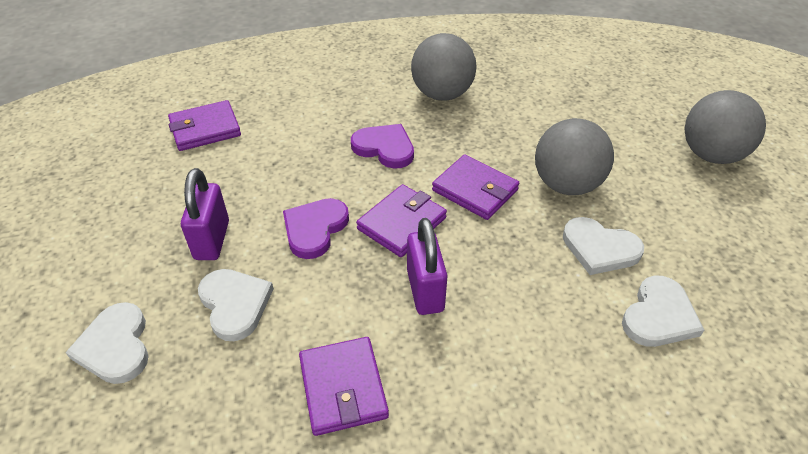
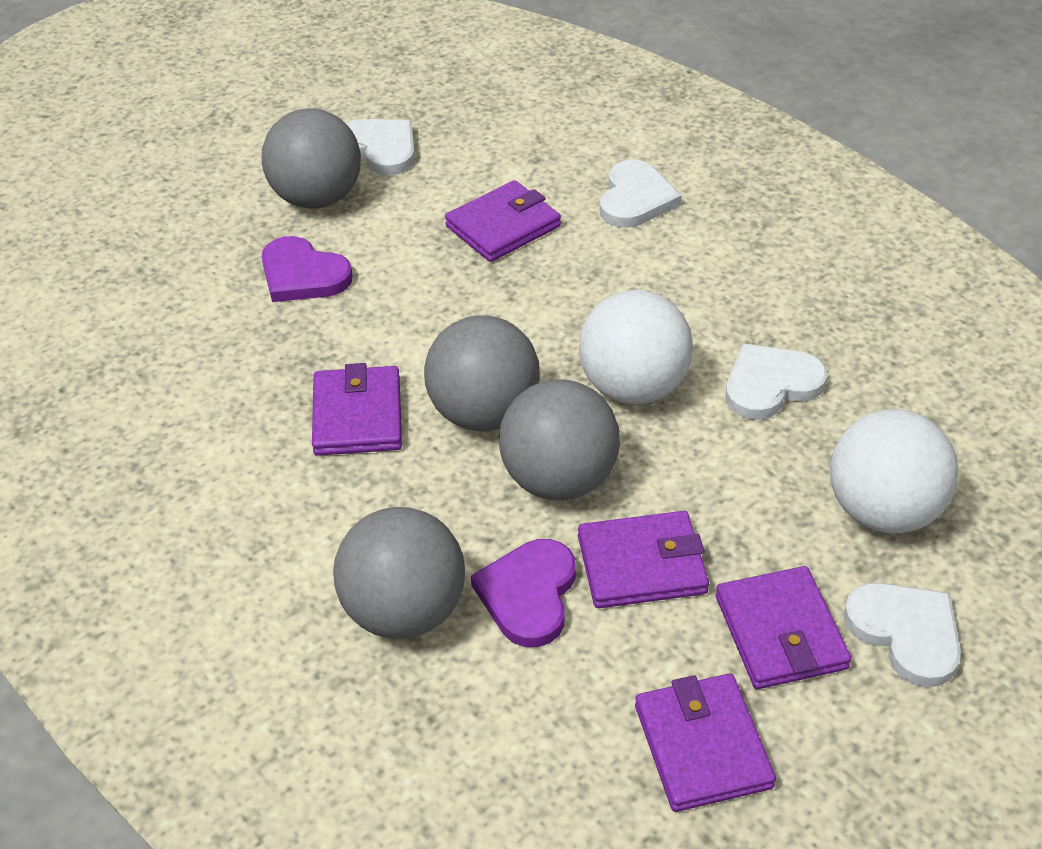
grey ball: 3 -> 4
purple padlock: 2 -> 0
purple wallet: 4 -> 5
white ball: 0 -> 2

